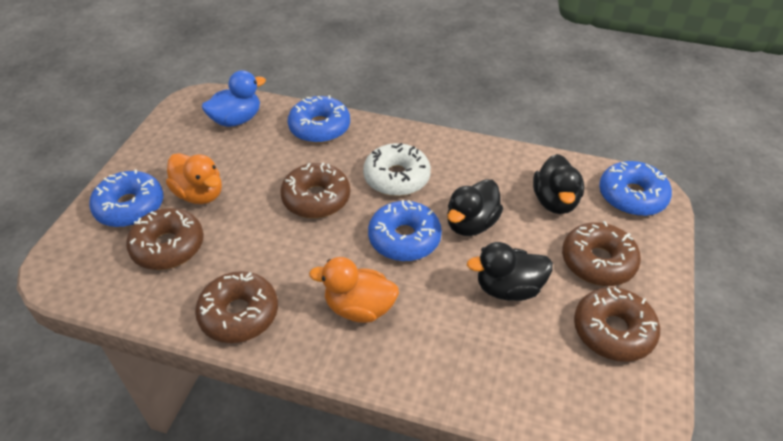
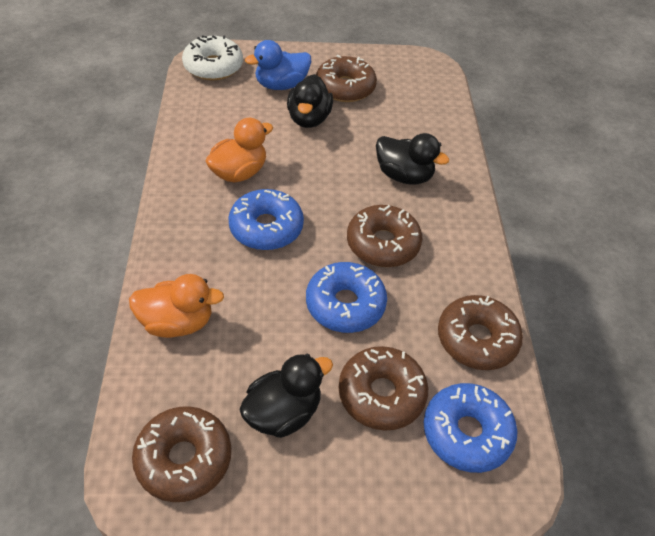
blue donut: 4 -> 3

